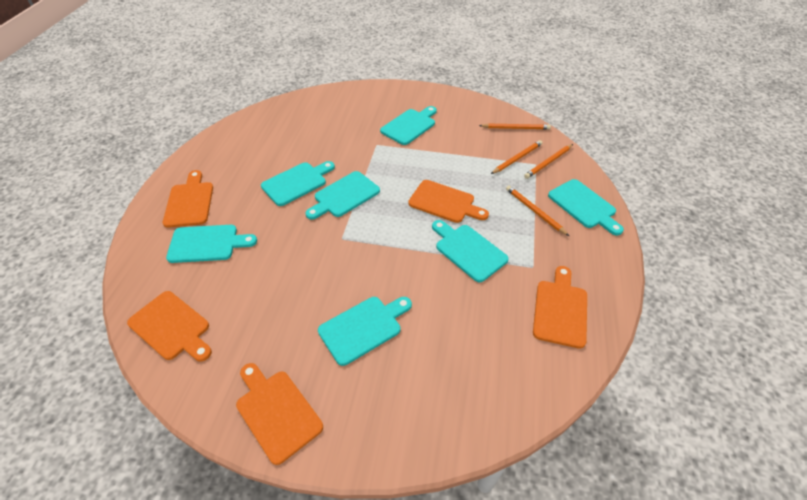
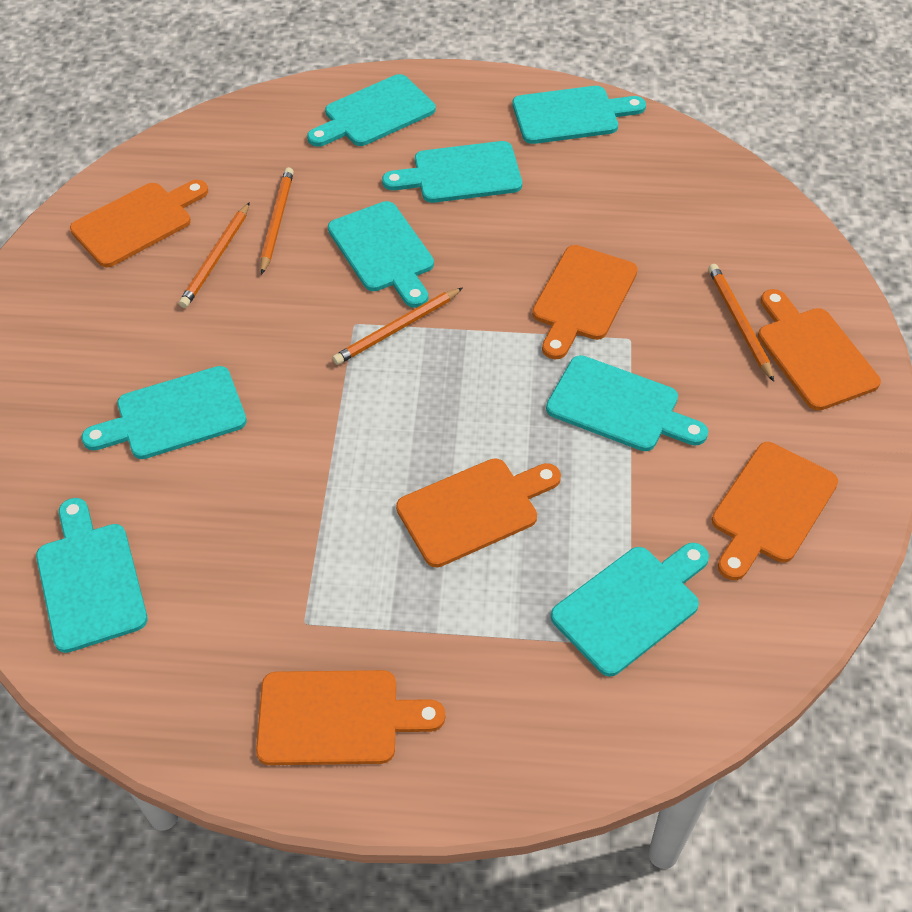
orange cutting board: 5 -> 6
turquoise cutting board: 7 -> 8

